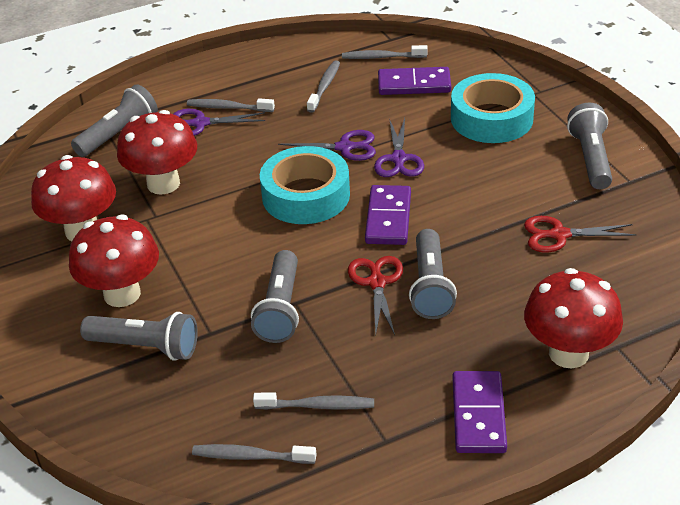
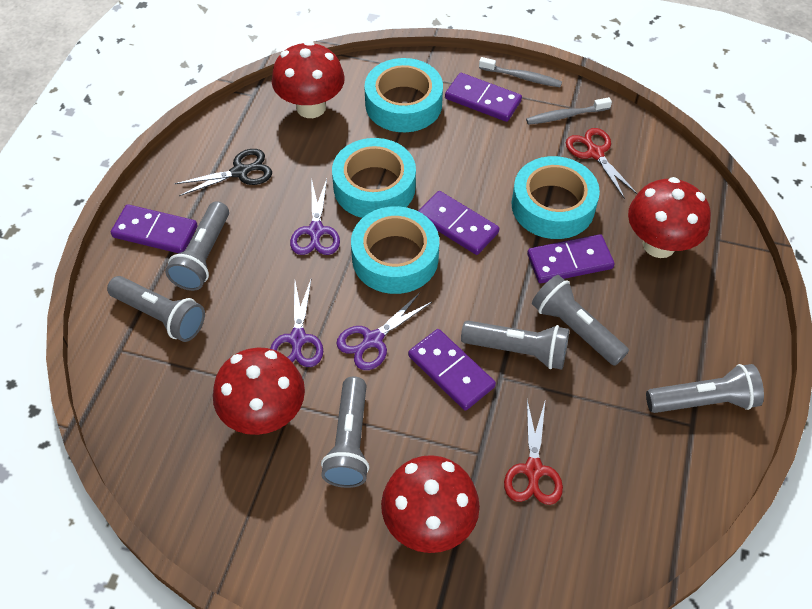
black scissors: 0 -> 1
grey flashlight: 5 -> 6
grey toothbrush: 5 -> 2
purple domino: 3 -> 5
turquoise tape: 2 -> 4

